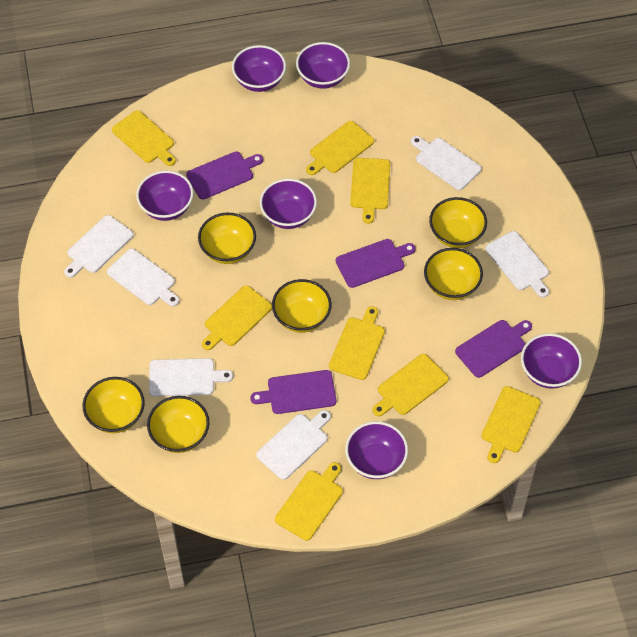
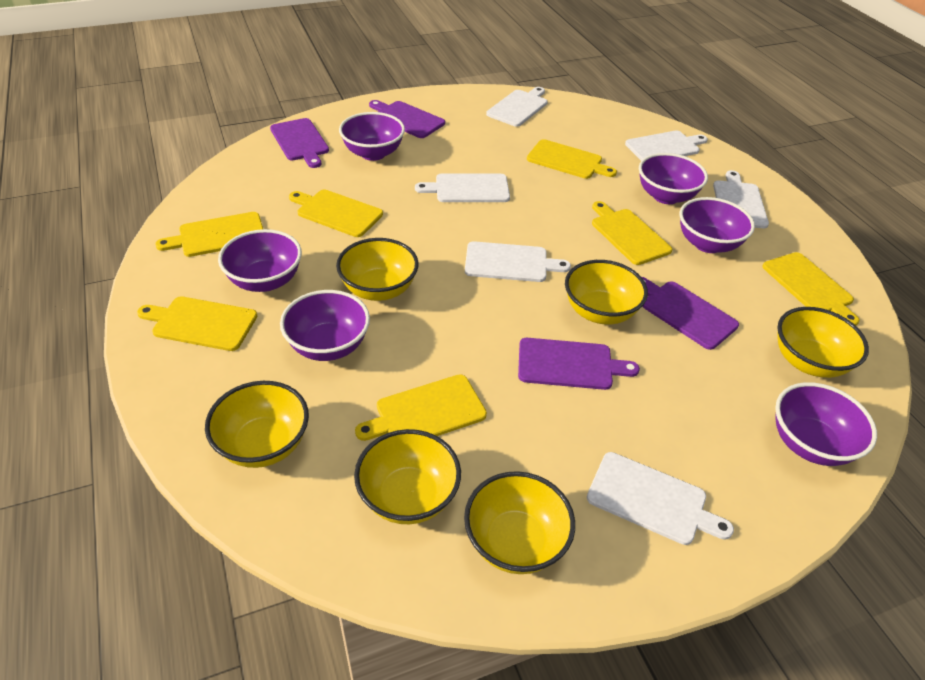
yellow cutting board: 8 -> 7

